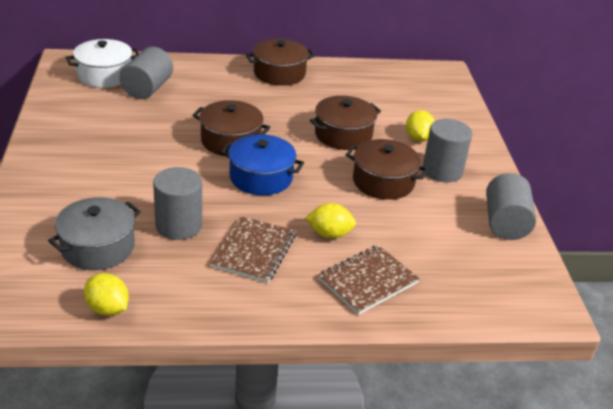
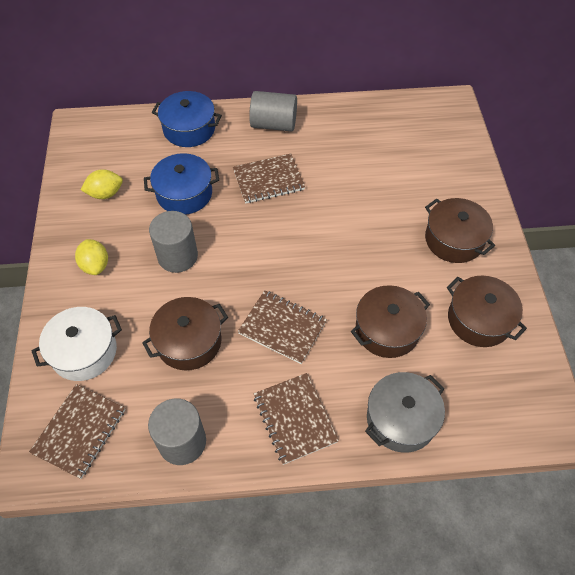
blue pot: 1 -> 2
brown notebook: 2 -> 4
grey cylinder: 4 -> 3
yellow lemon: 3 -> 2

